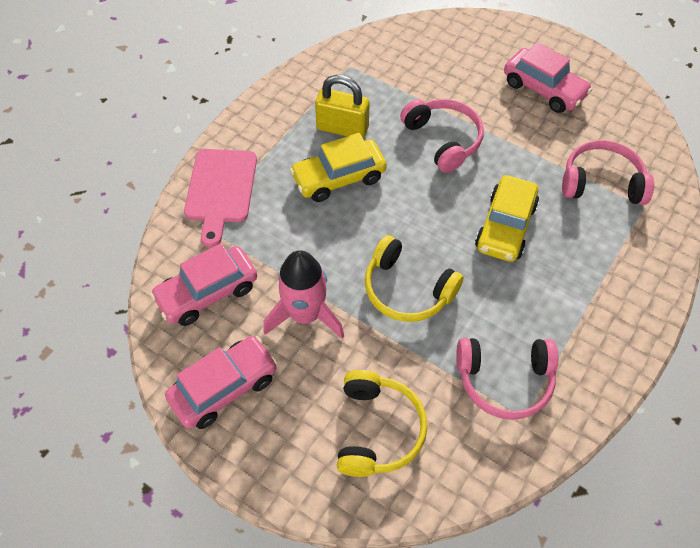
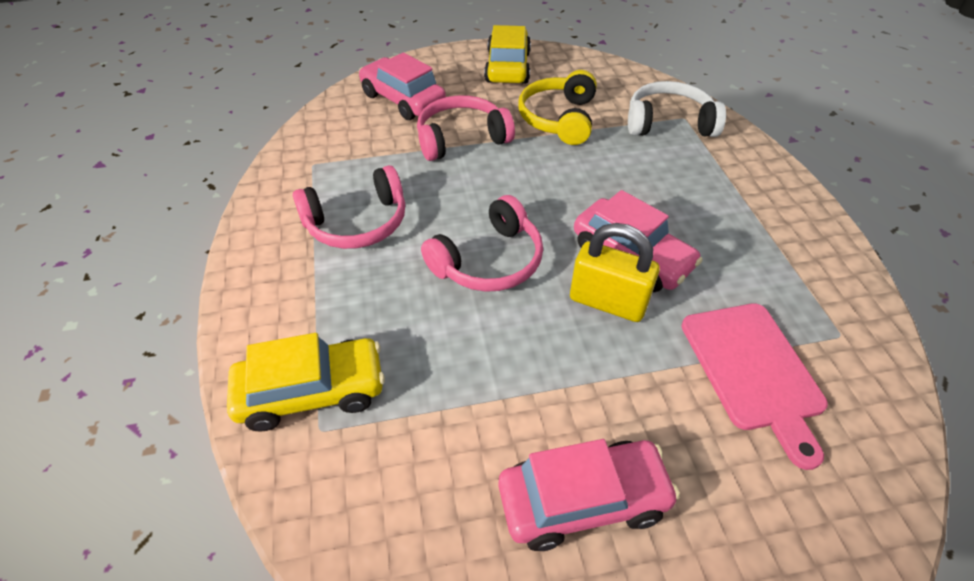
pink rocket: 1 -> 0
white headphones: 0 -> 1
yellow headphones: 2 -> 1

